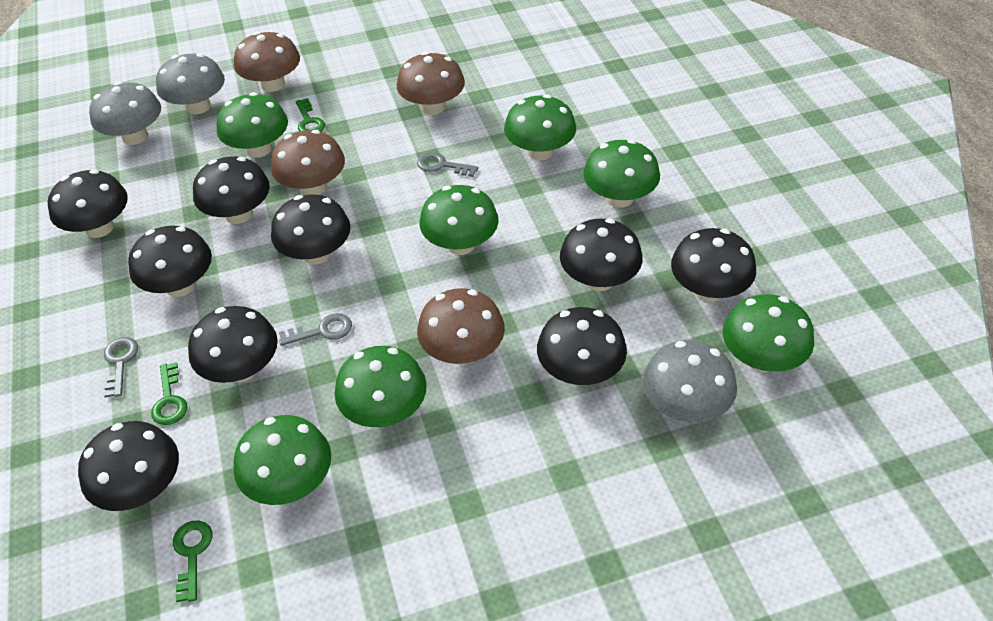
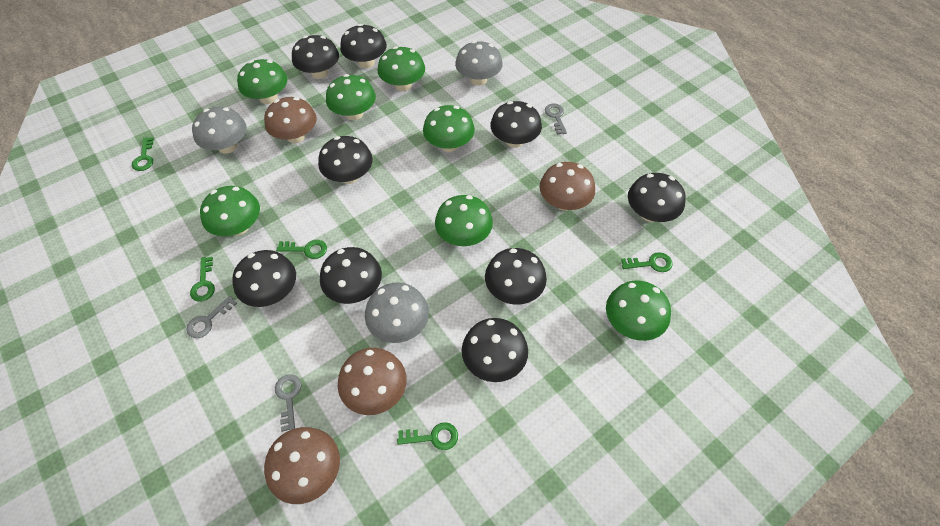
green key: 3 -> 5

